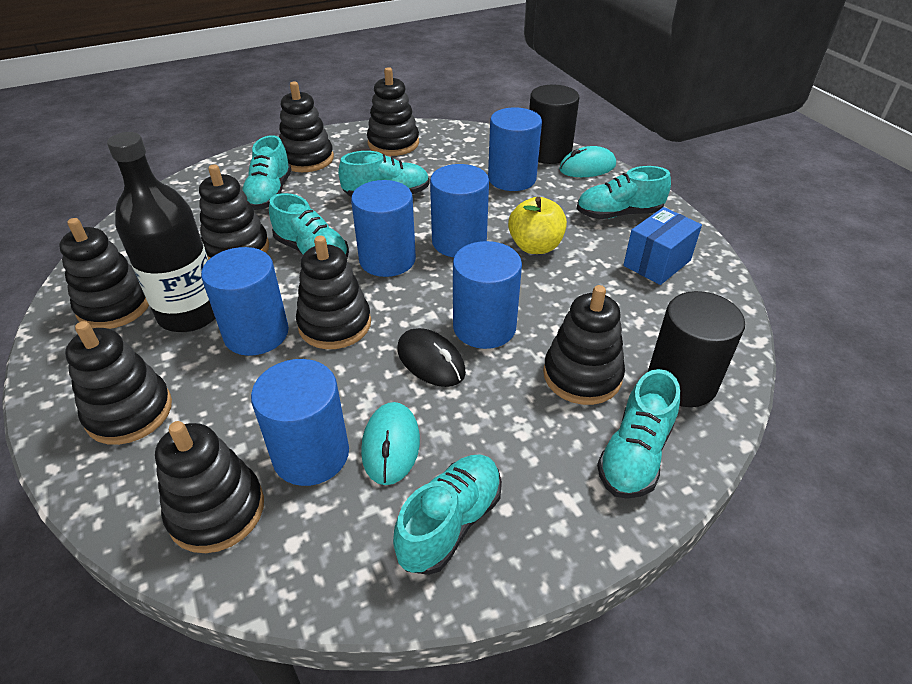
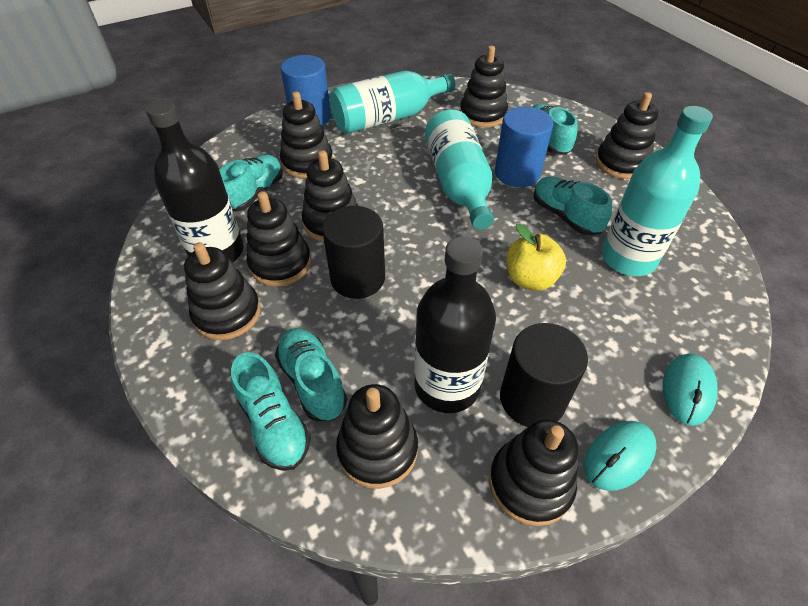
black bottle: 1 -> 2
black mouse: 1 -> 0
blue box: 1 -> 0
blue cylinder: 6 -> 2
turquoise bottle: 0 -> 3
turquoise shoe: 6 -> 5

